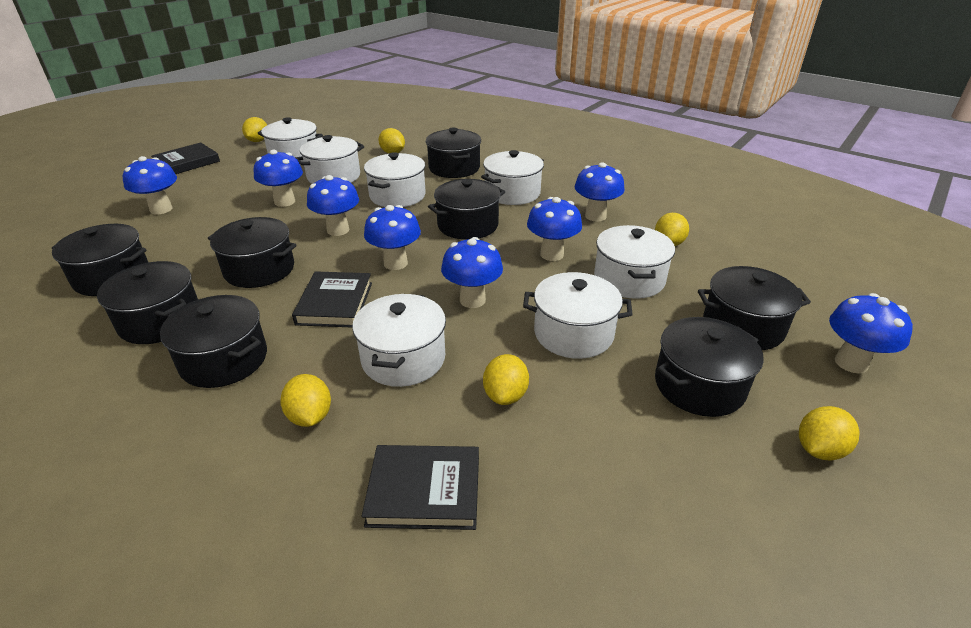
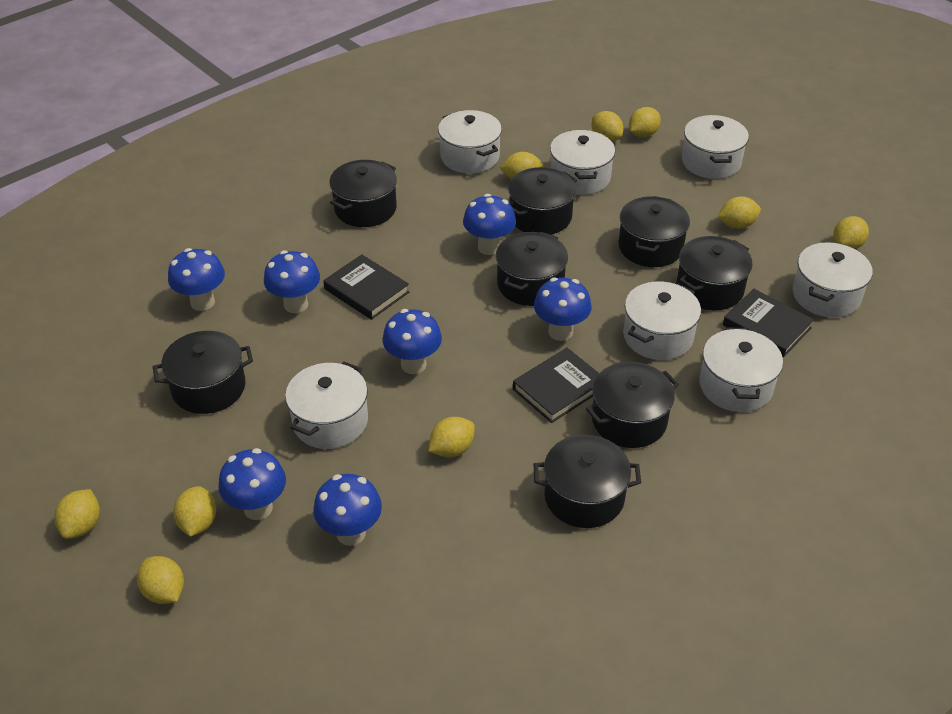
blue mushroom: 8 -> 7
yellow lemon: 6 -> 9

